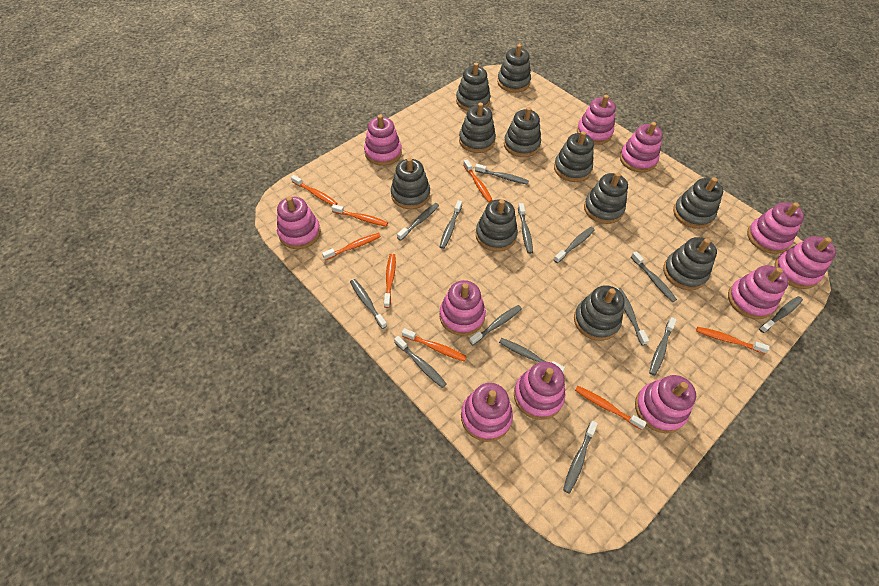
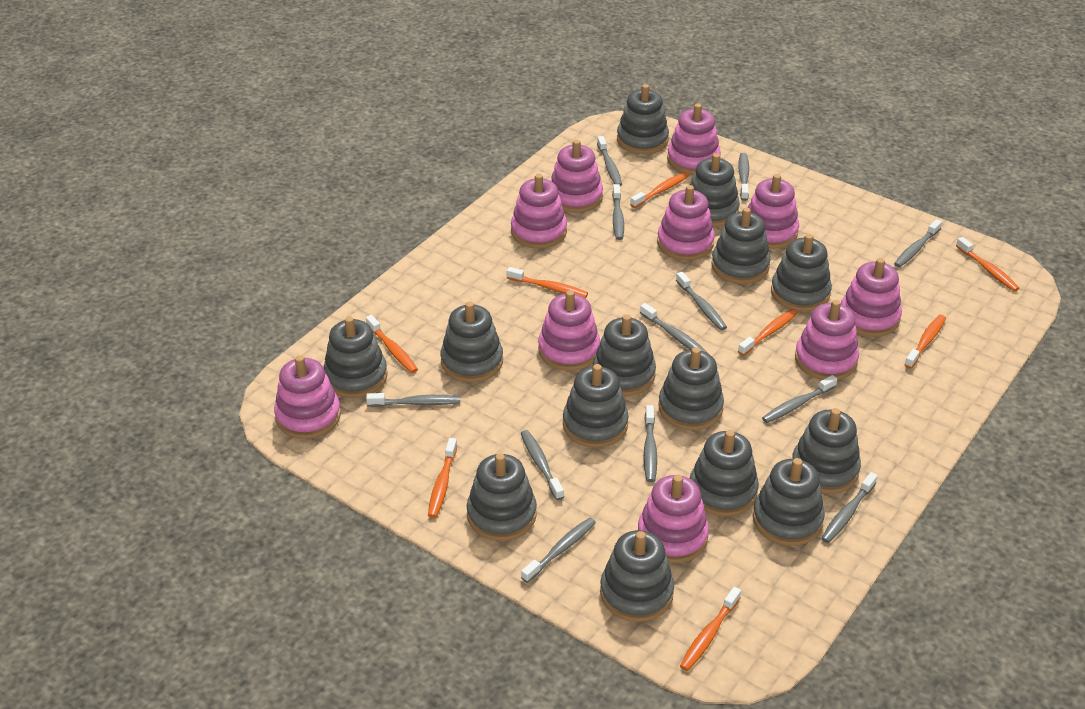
grey stacking toy: 11 -> 14
grey toothbrush: 14 -> 12
pink stacking toy: 11 -> 10

